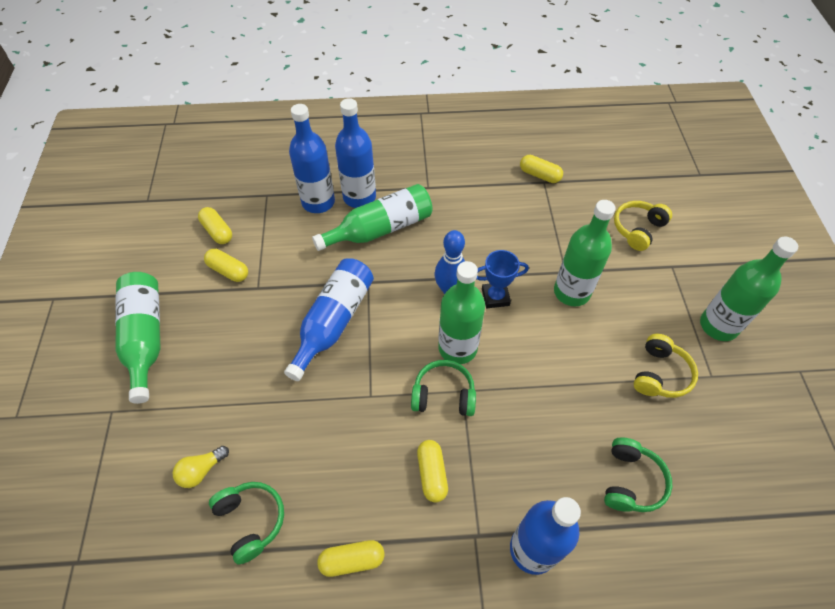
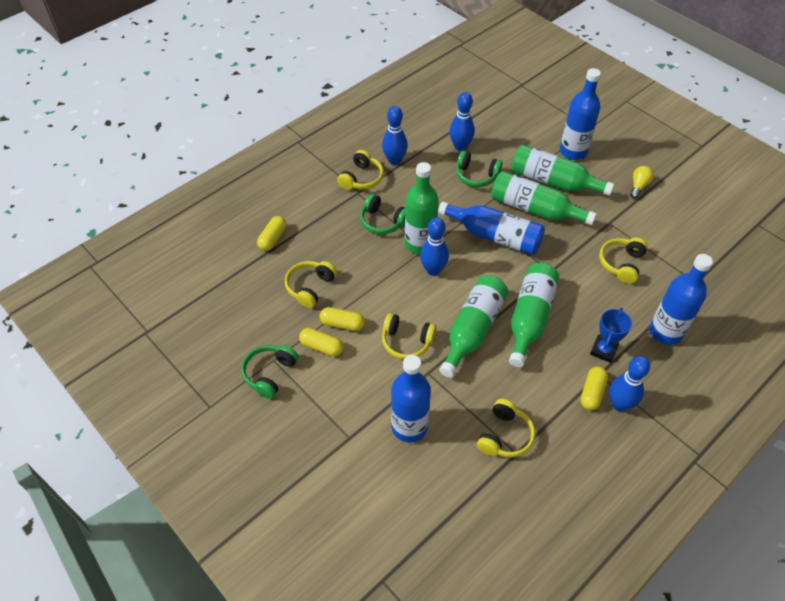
blue bowling pin: 1 -> 4
yellow capsule: 5 -> 4
yellow headphones: 2 -> 5

